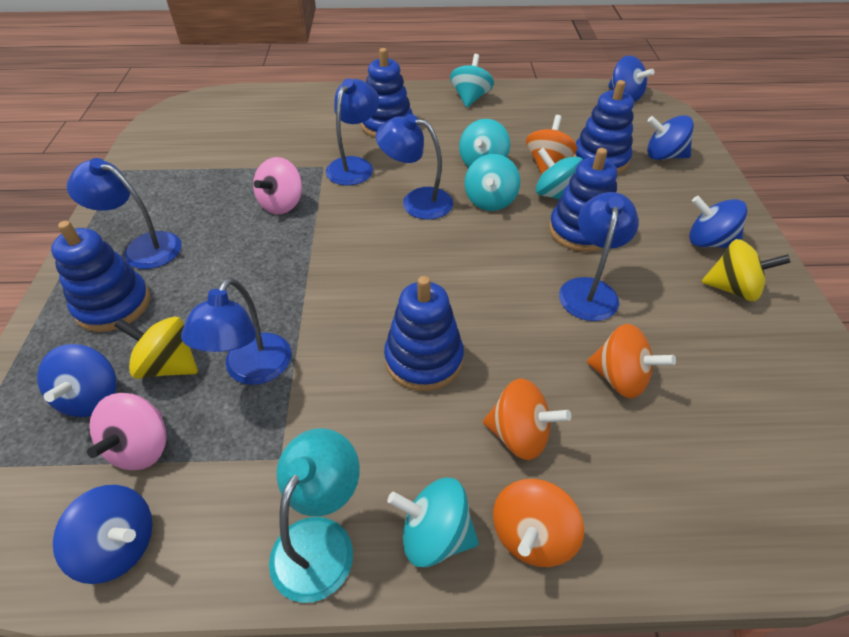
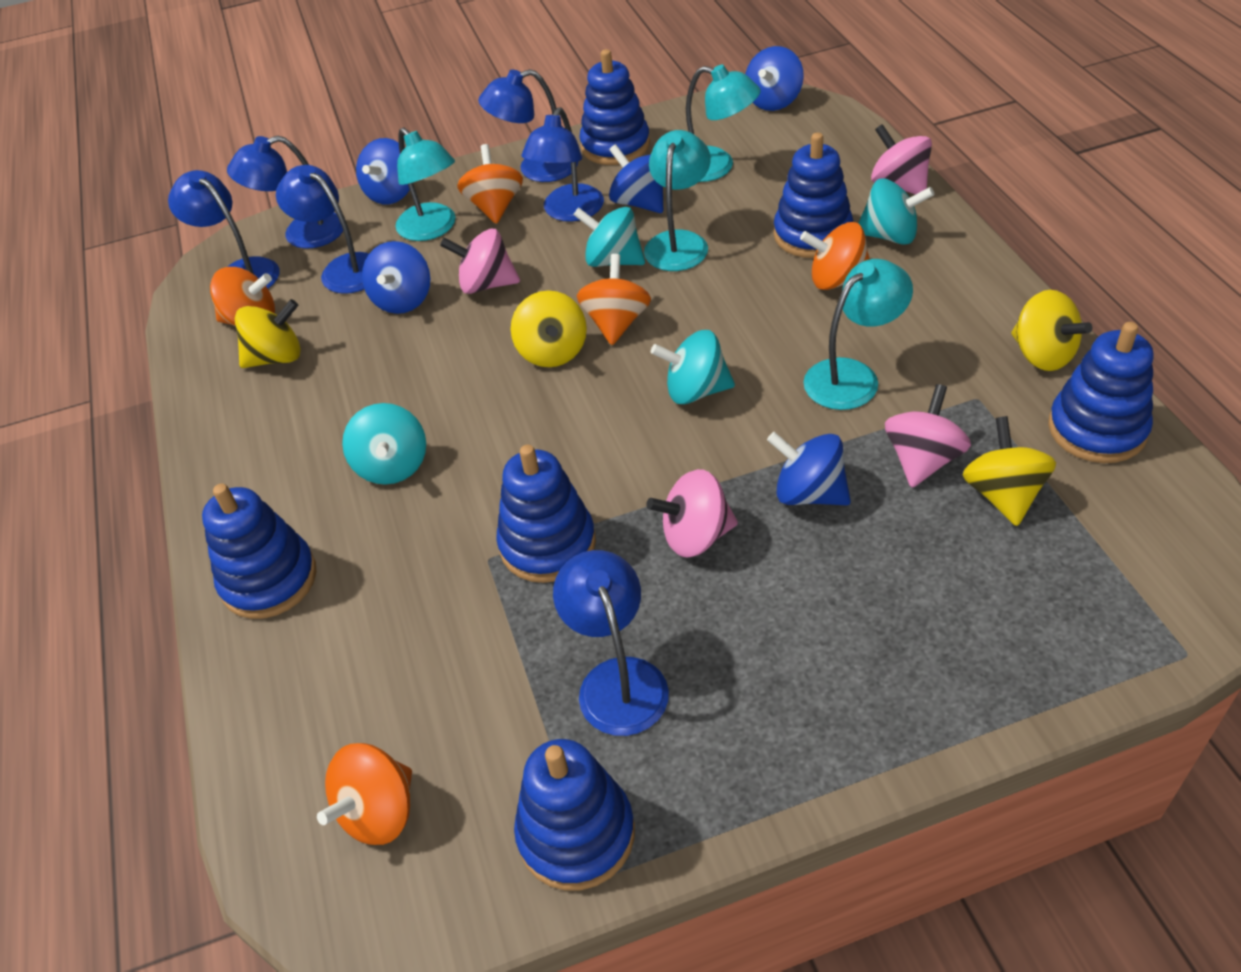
blue lamp: 5 -> 6
blue stacking toy: 5 -> 6
orange spinning top: 4 -> 5
pink spinning top: 2 -> 4
turquoise lamp: 1 -> 4
turquoise spinning top: 5 -> 4
yellow spinning top: 2 -> 4

